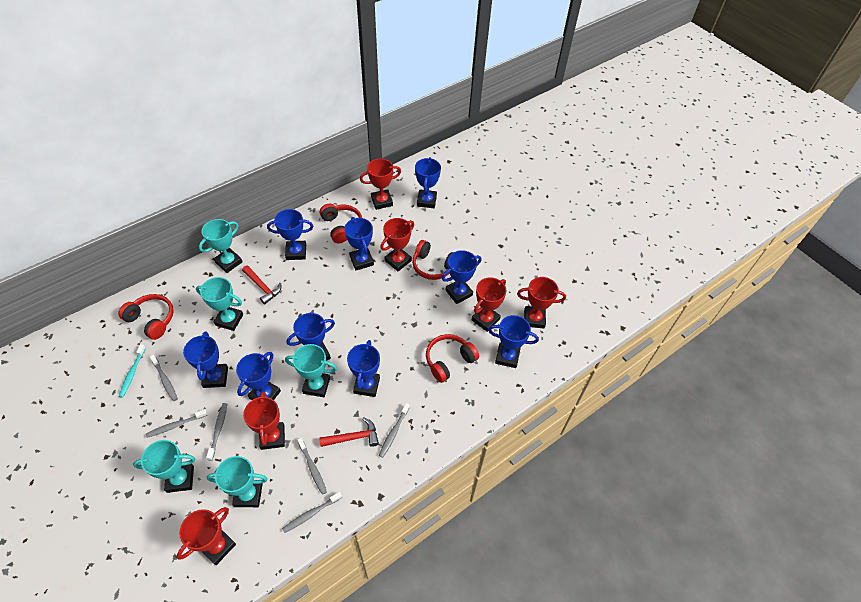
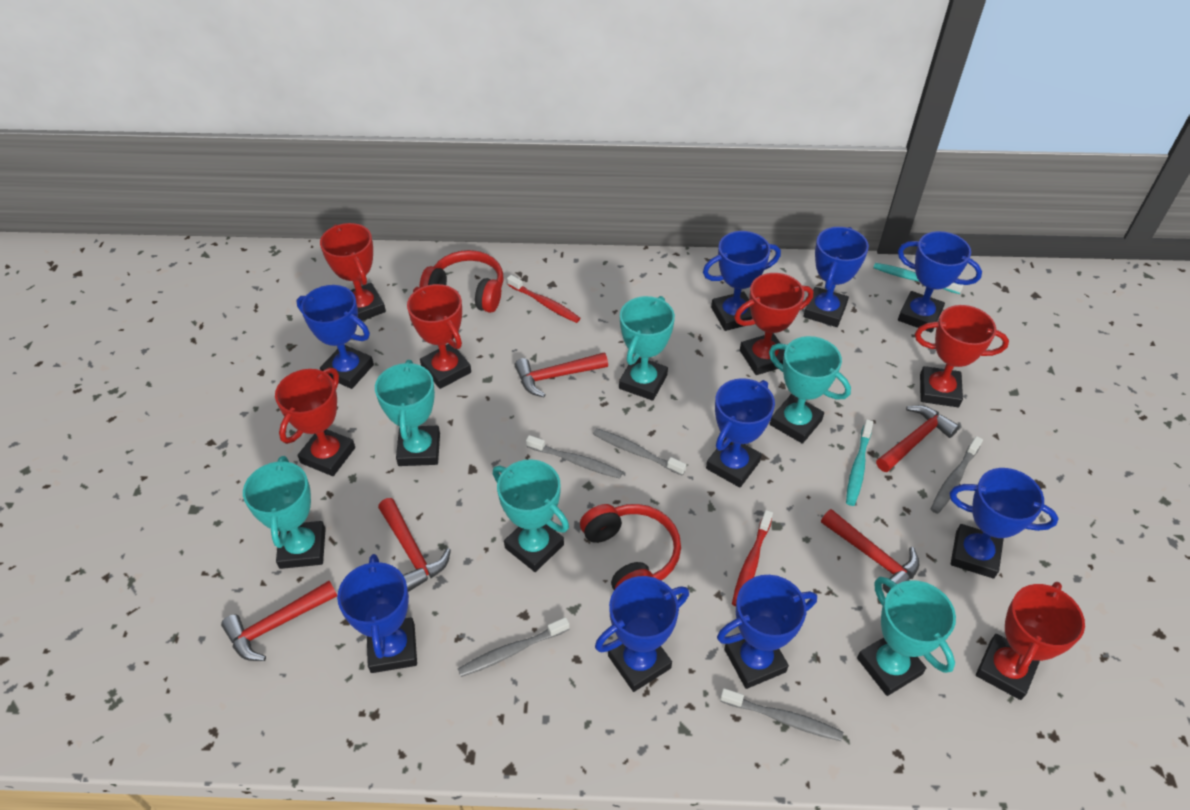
grey toothbrush: 6 -> 5
red hammer: 2 -> 5
red headphones: 4 -> 2
red toothbrush: 0 -> 2
turquoise toothbrush: 1 -> 2
turquoise trophy: 5 -> 6

